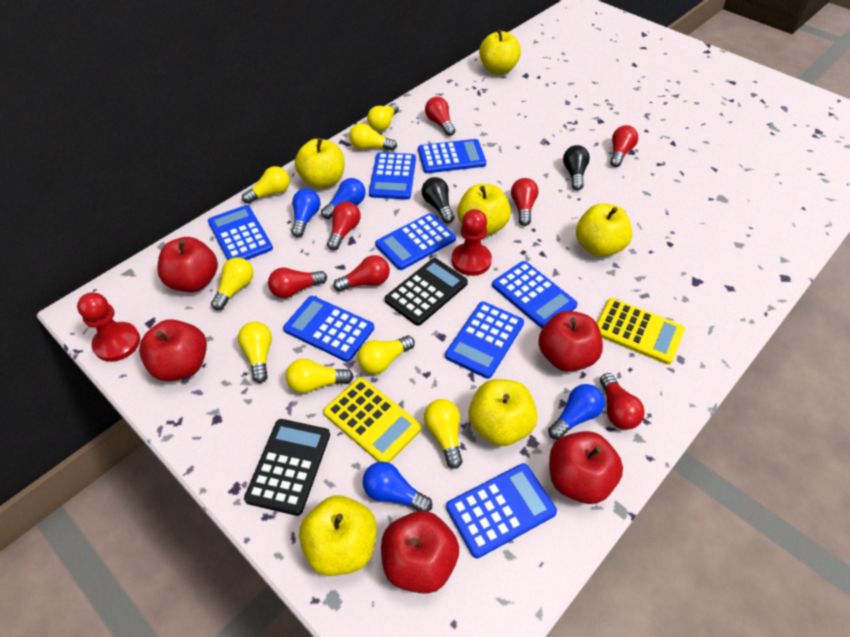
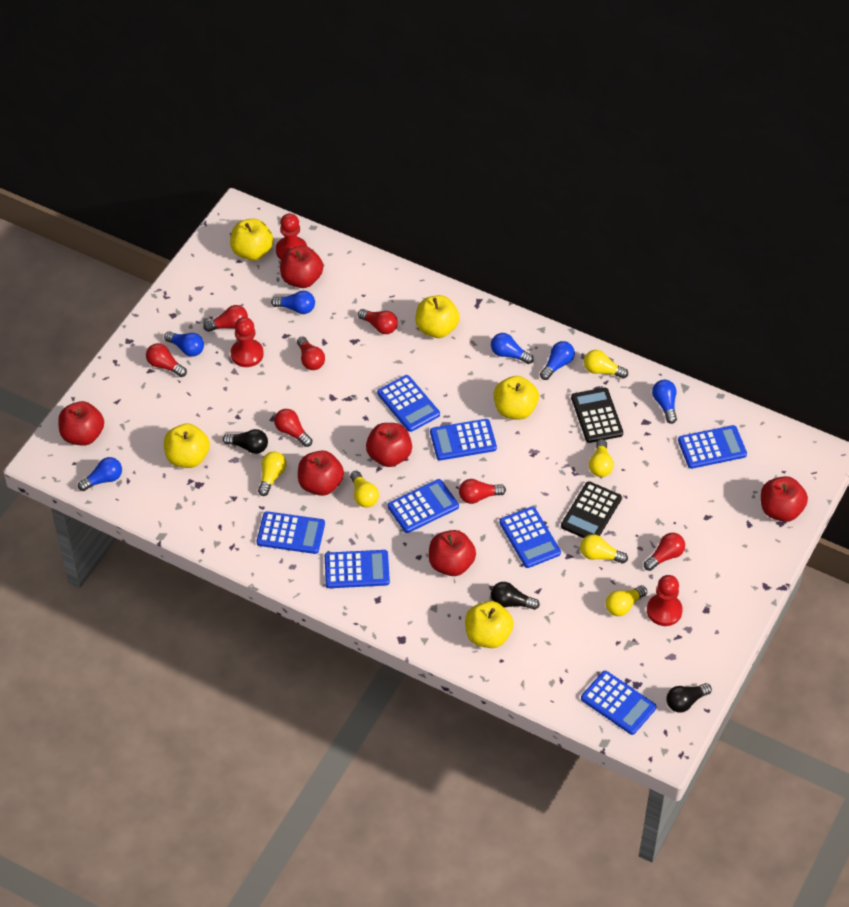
black light bulb: 2 -> 3
blue light bulb: 4 -> 6
red apple: 5 -> 6
red pawn: 2 -> 3
yellow apple: 6 -> 5
yellow calculator: 2 -> 0
yellow light bulb: 8 -> 6

